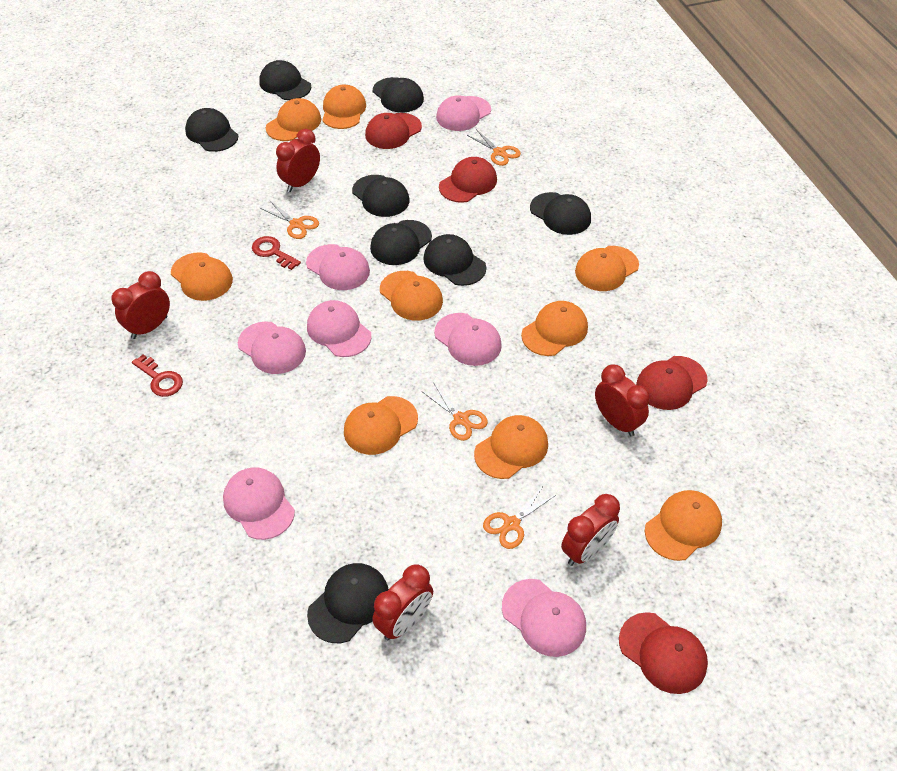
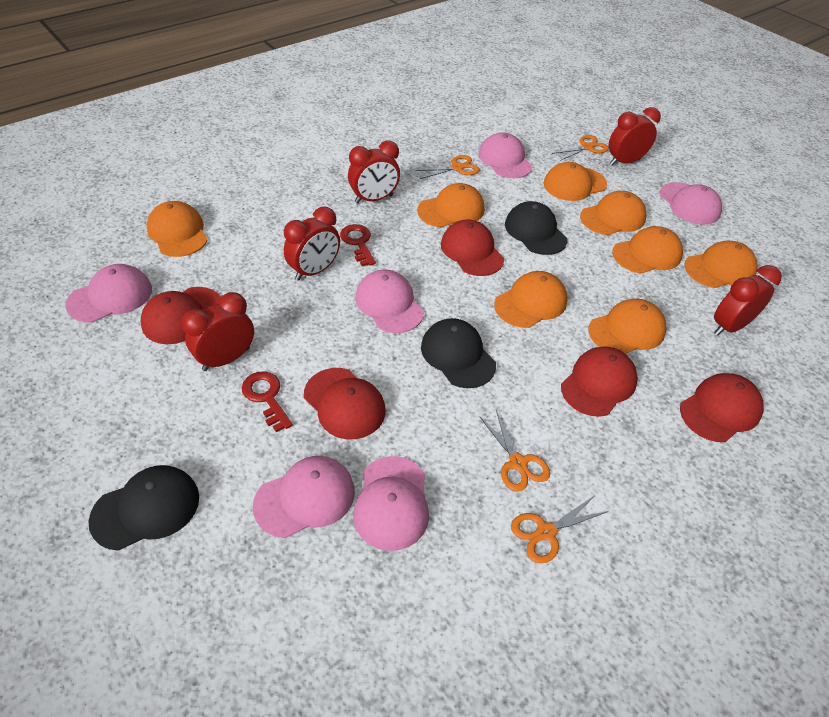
black cap: 8 -> 3
orange cap: 9 -> 8
pink cap: 7 -> 6
red cap: 4 -> 5

